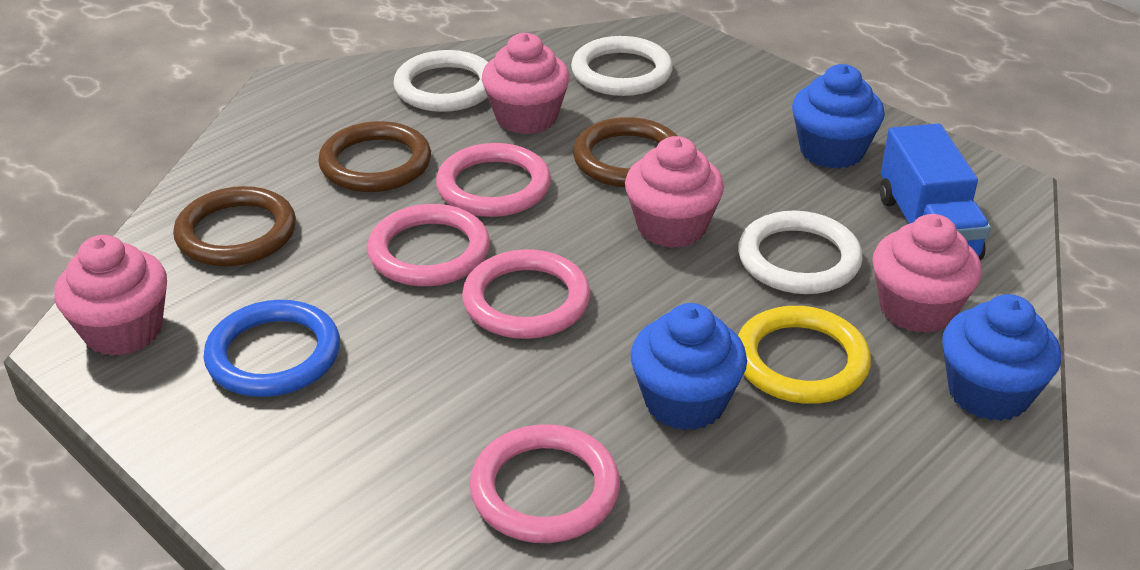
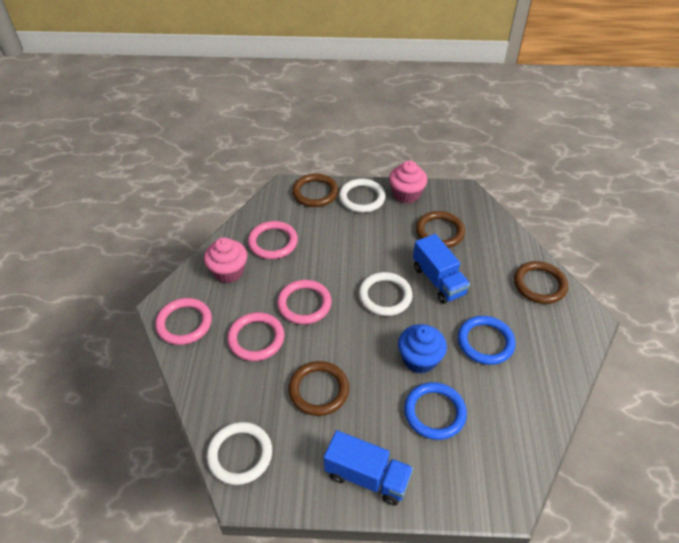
blue cupcake: 3 -> 1
blue ring: 1 -> 2
blue truck: 1 -> 2
brown ring: 3 -> 4
pink cupcake: 4 -> 2
yellow ring: 1 -> 0

